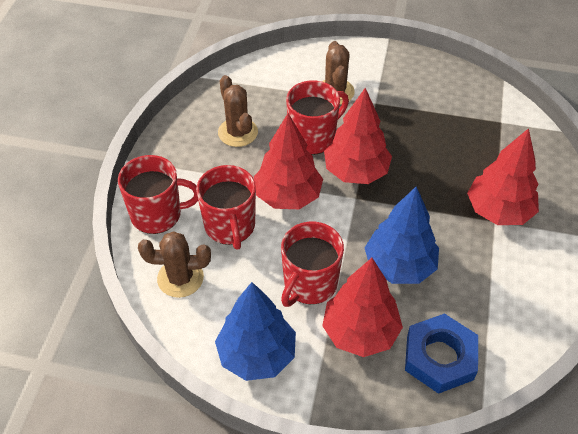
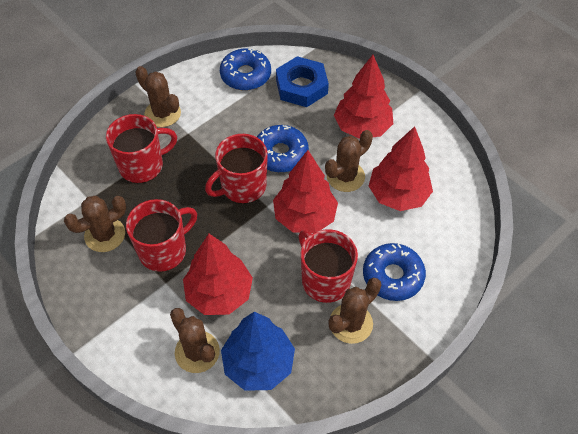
blue donut: 0 -> 3
blue tree: 2 -> 1
brown cactus: 3 -> 5

